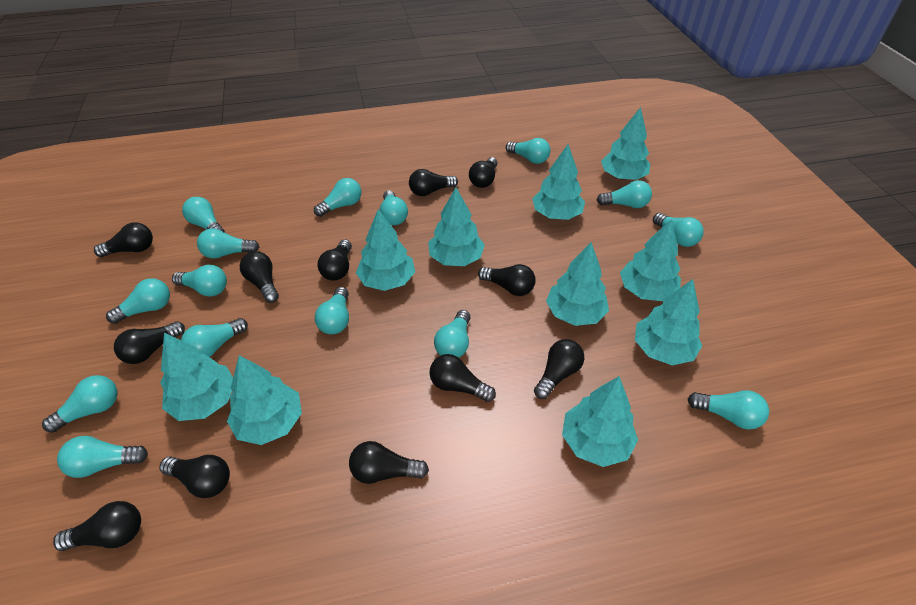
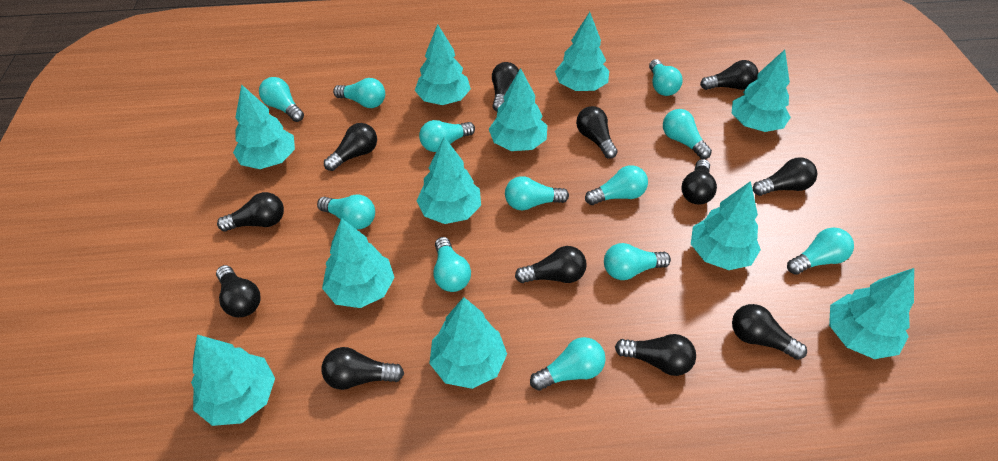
turquoise light bulb: 15 -> 12
turquoise tree: 10 -> 11

